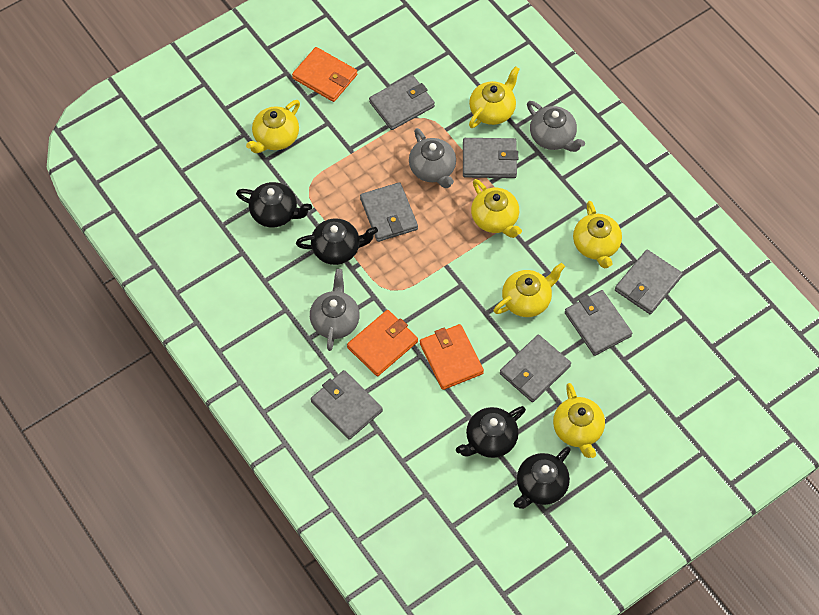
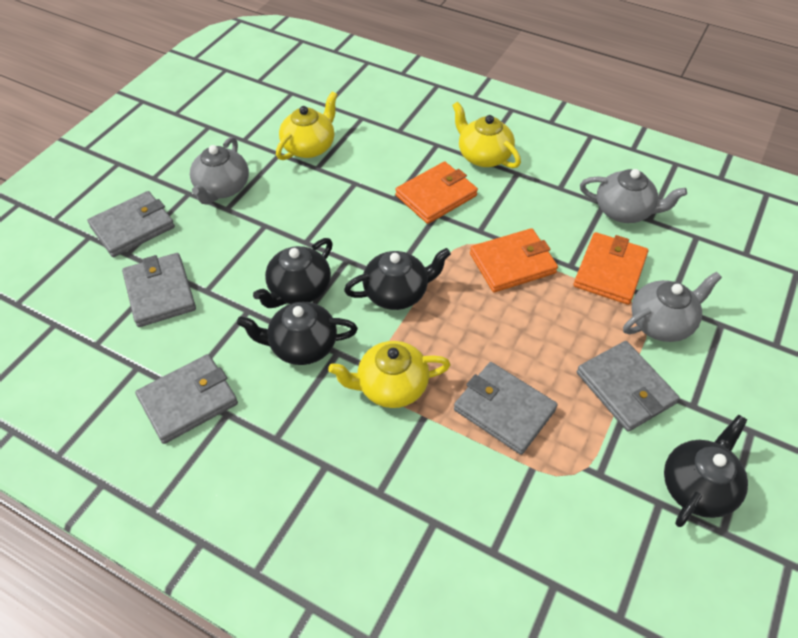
grey wallet: 7 -> 5
yellow teapot: 6 -> 3

